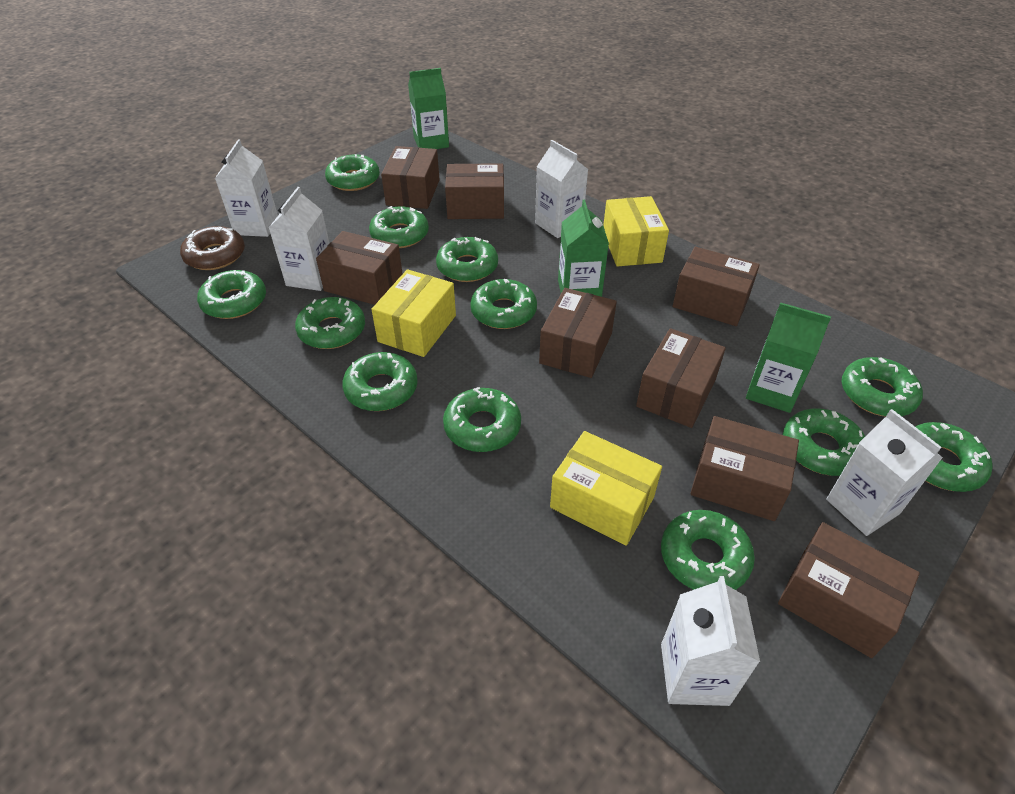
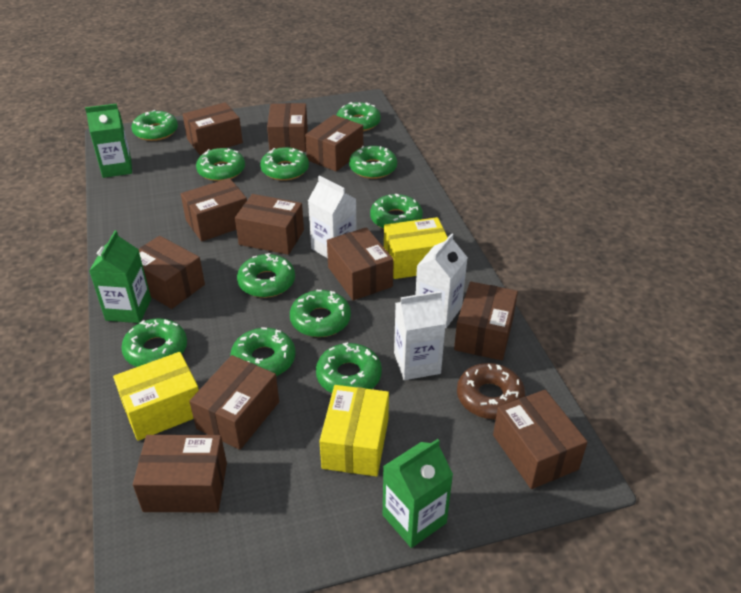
brown box: 8 -> 11
green donut: 12 -> 11
white carton: 5 -> 3

